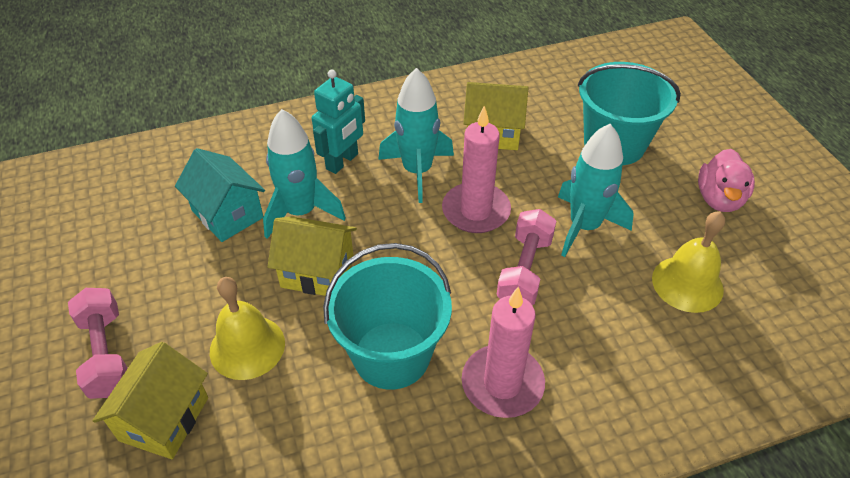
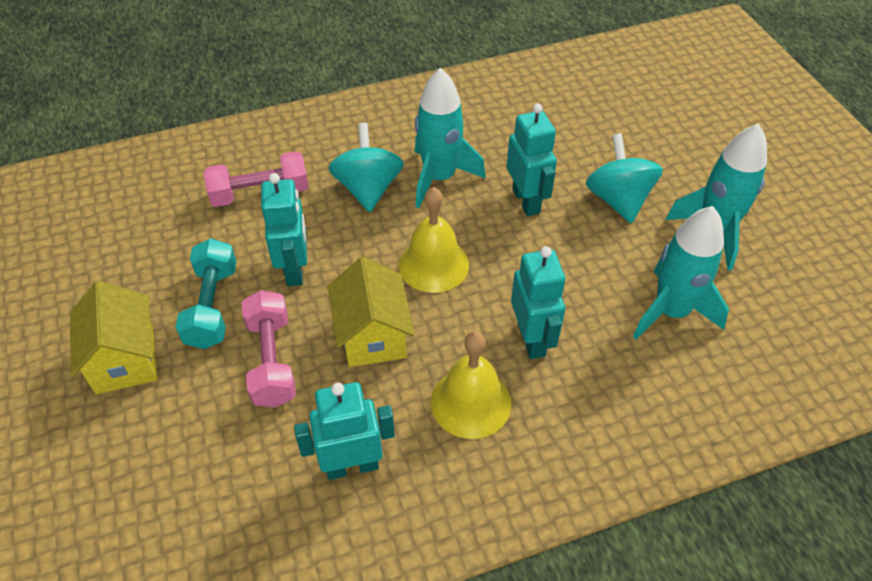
pink candle: 2 -> 0
pink duck: 1 -> 0
turquoise bucket: 2 -> 0
turquoise dumbbell: 0 -> 1
turquoise house: 1 -> 0
turquoise robot: 1 -> 4
turquoise spinning top: 0 -> 2
yellow house: 3 -> 2

